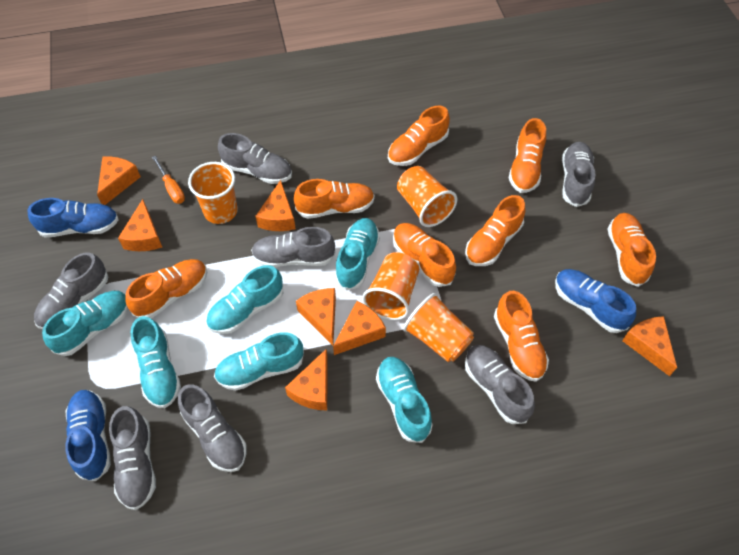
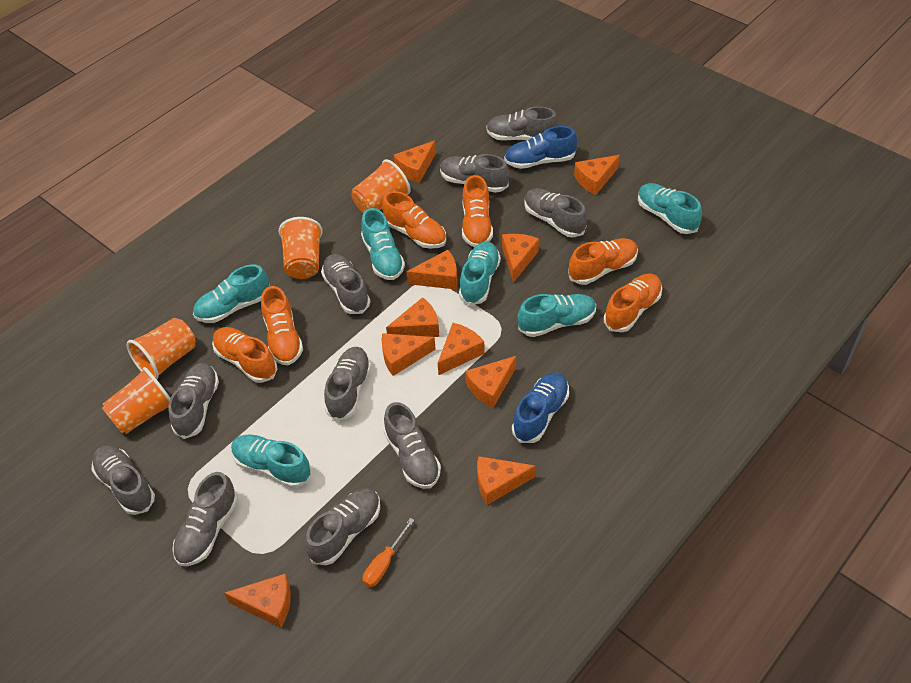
blue shoe: 3 -> 2
grey shoe: 7 -> 10
orange cheese: 7 -> 10
orange shoe: 8 -> 6

